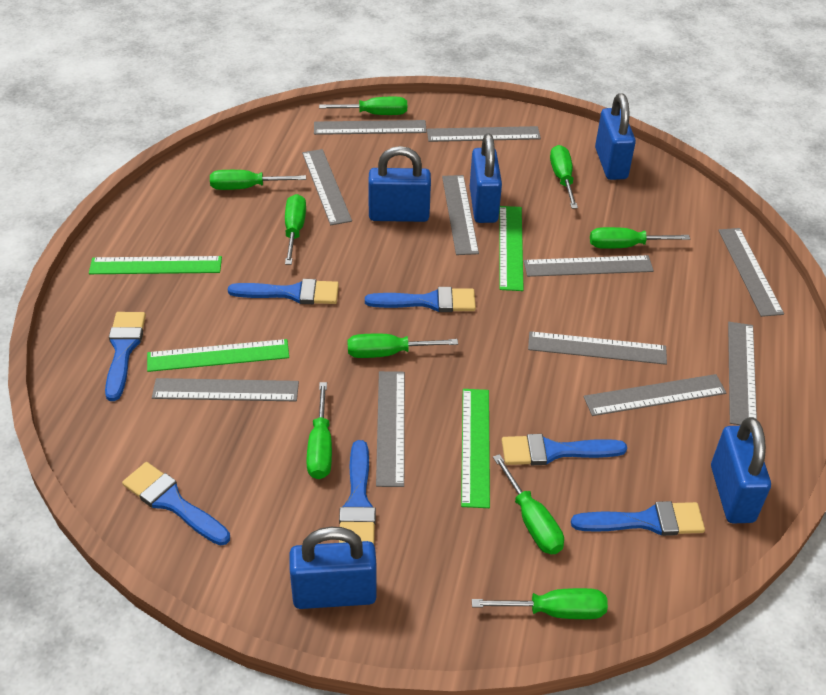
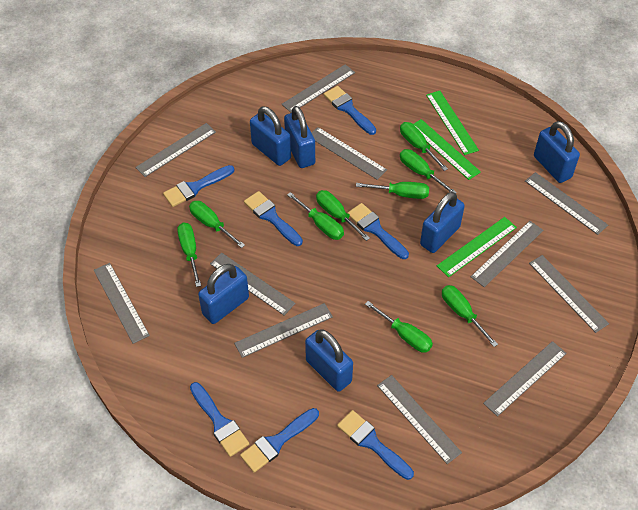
blue padlock: 5 -> 6
green ruler: 4 -> 3

